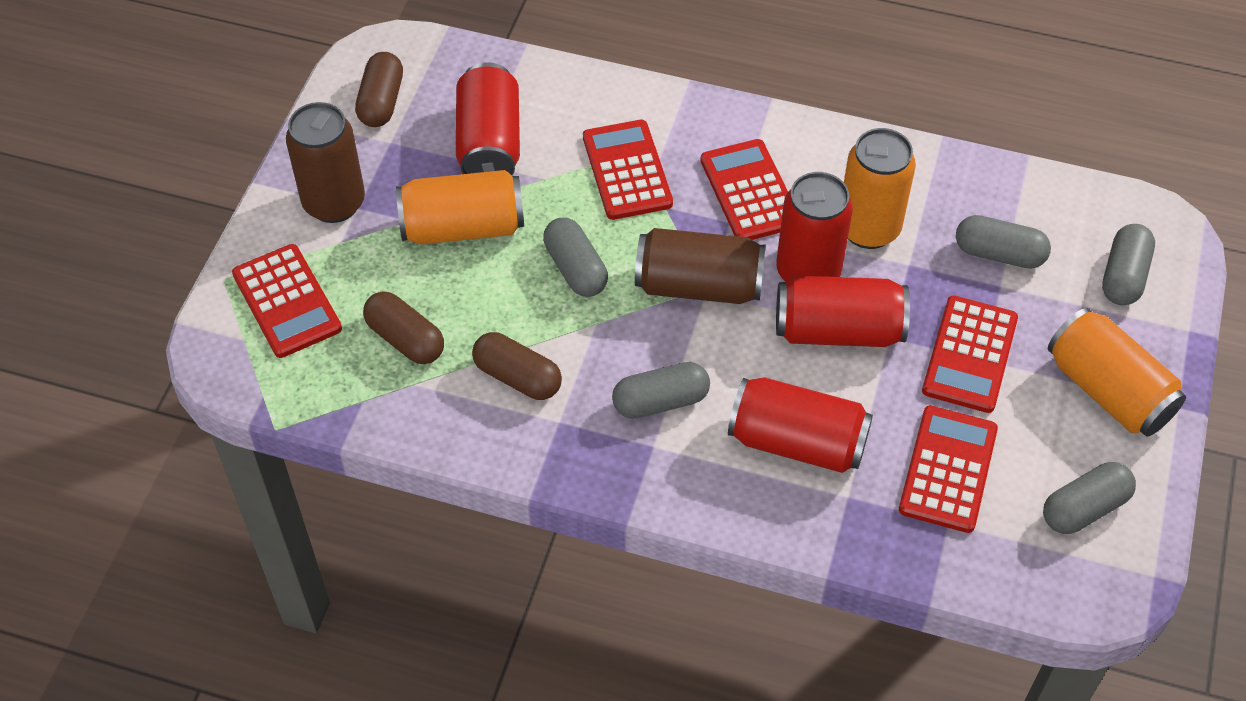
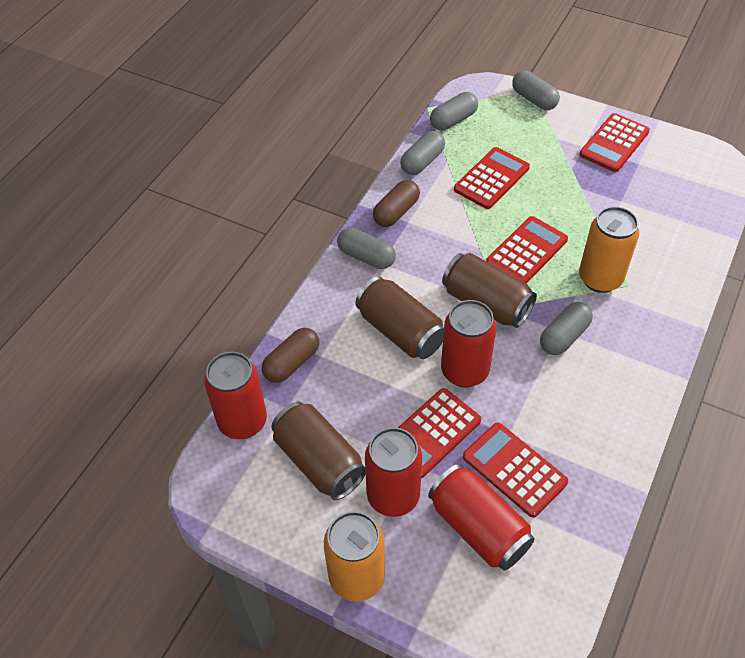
brown can: 2 -> 3
brown capsule: 3 -> 2
orange can: 3 -> 2

